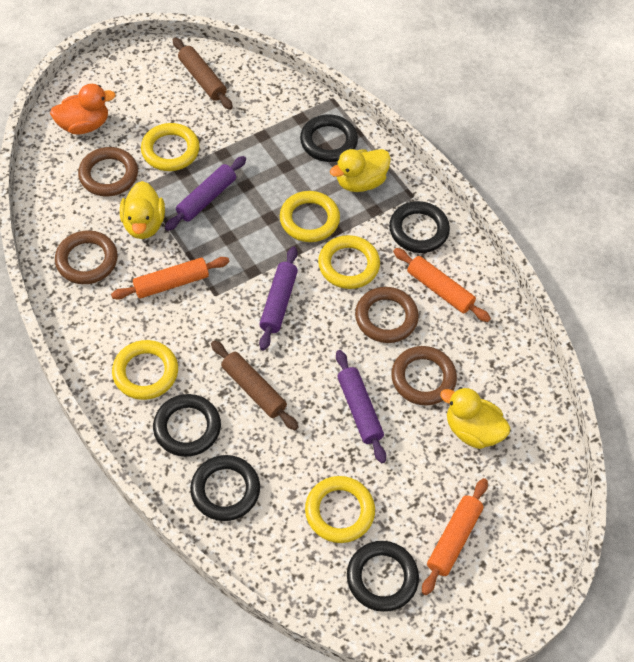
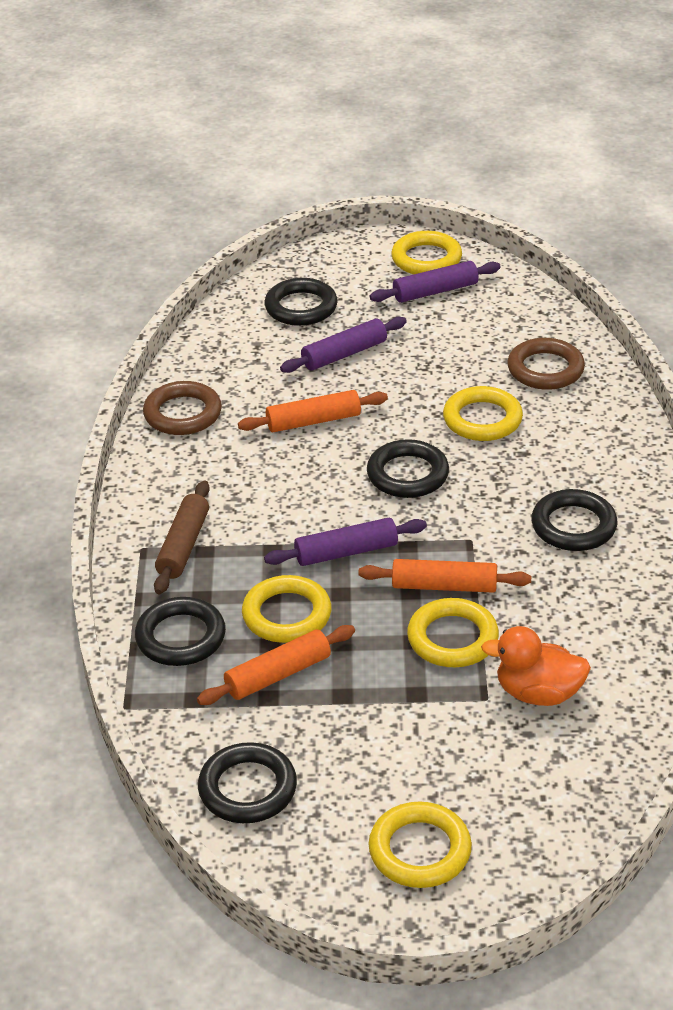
brown ring: 4 -> 2
brown rolling pin: 2 -> 1
yellow duck: 3 -> 0

